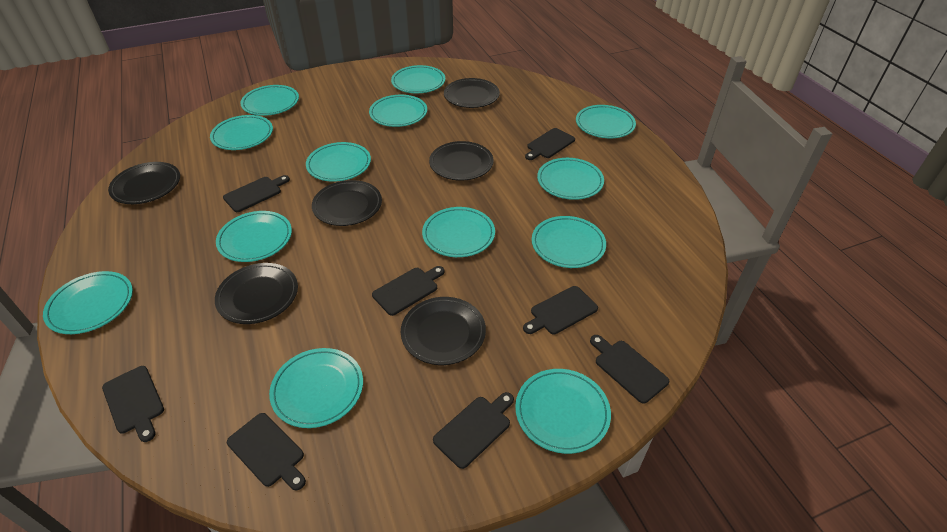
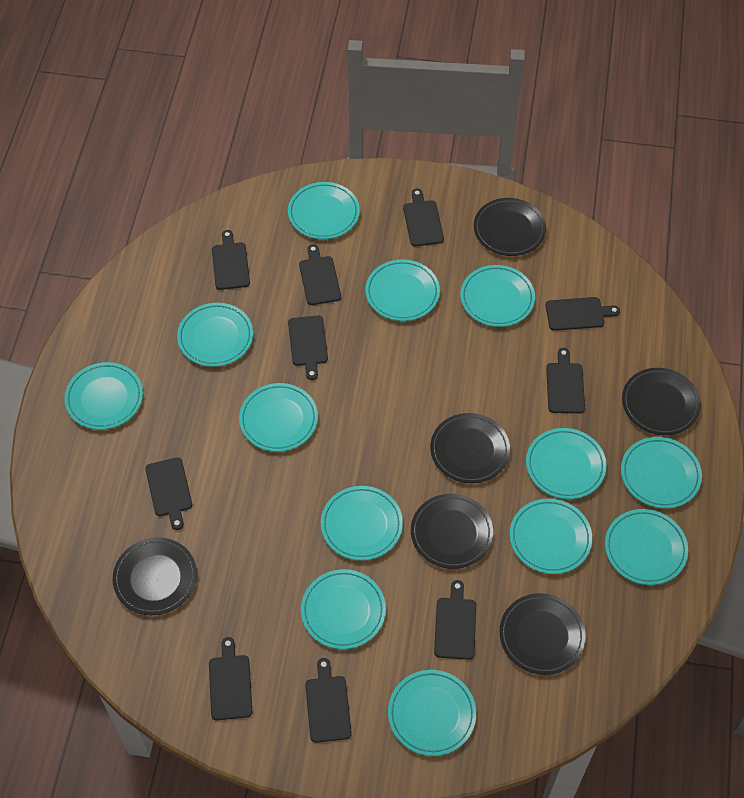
black cutting board: 8 -> 10

